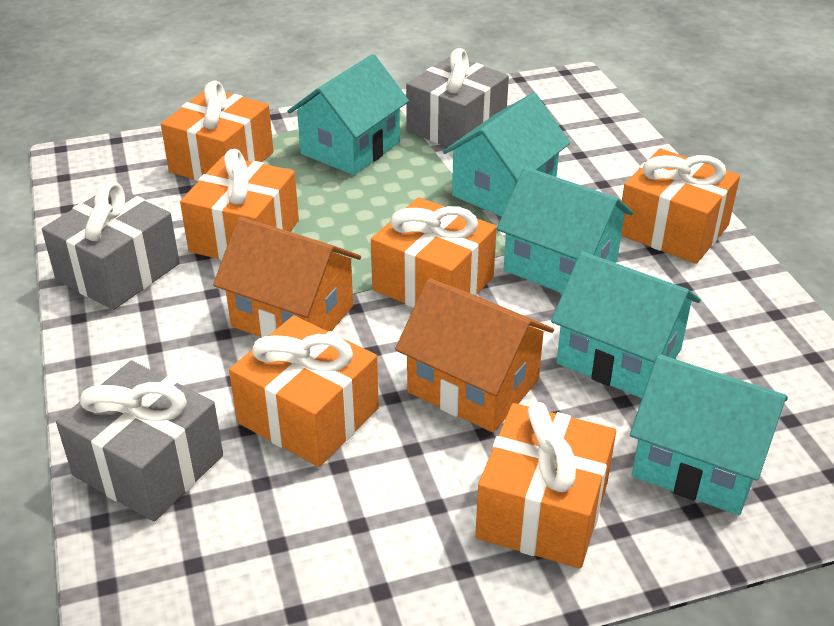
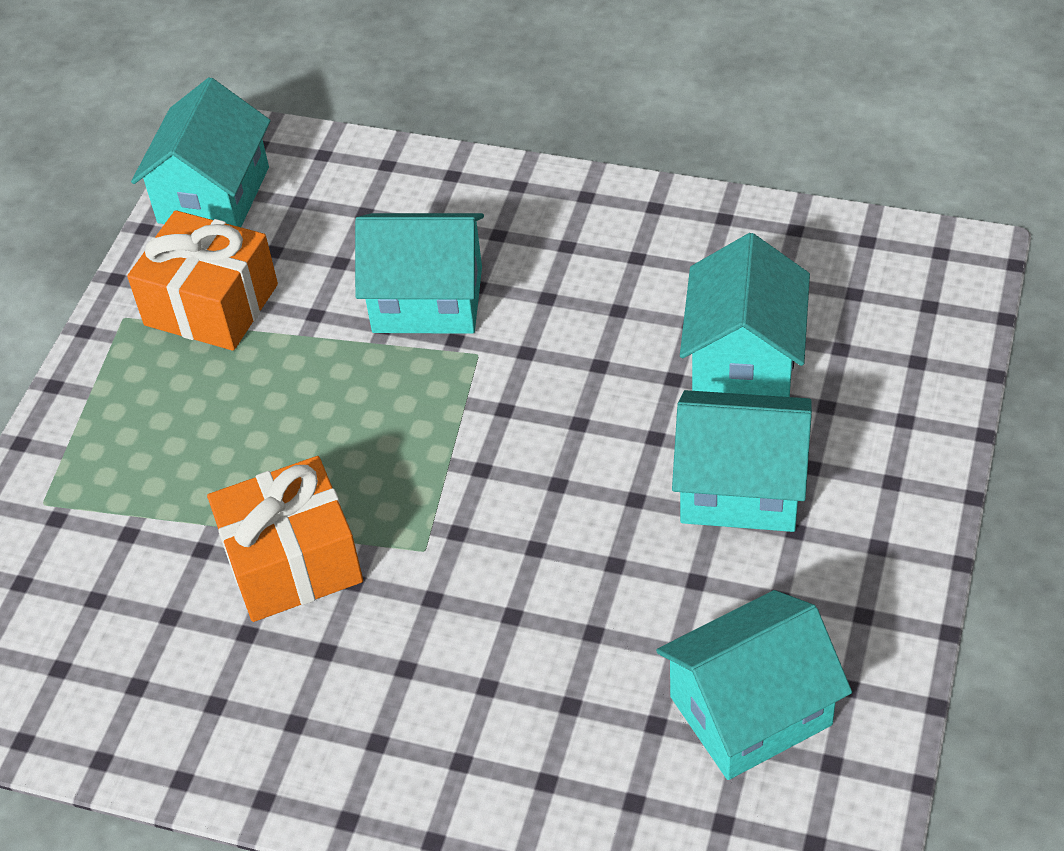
grey gift: 3 -> 0
orange gift: 6 -> 2
orange house: 2 -> 0

